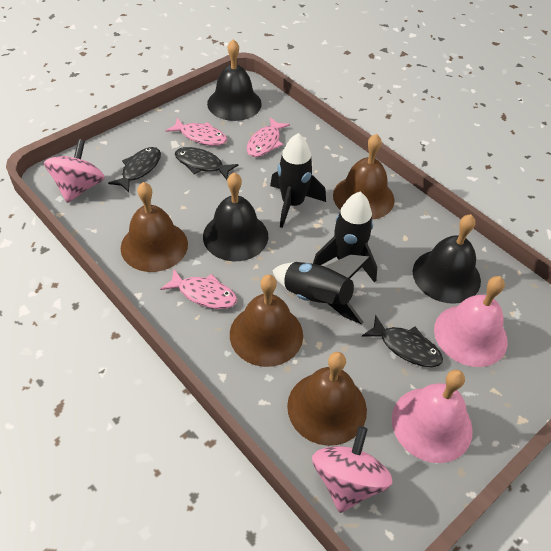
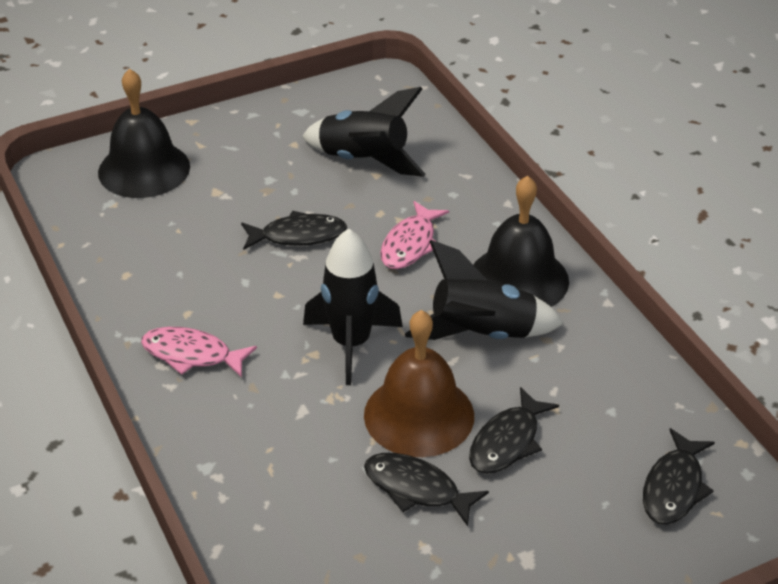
black bell: 3 -> 2
black fish: 3 -> 4
brown bell: 4 -> 1
pink bell: 2 -> 0
pink fish: 3 -> 2
pink spinning top: 2 -> 0

